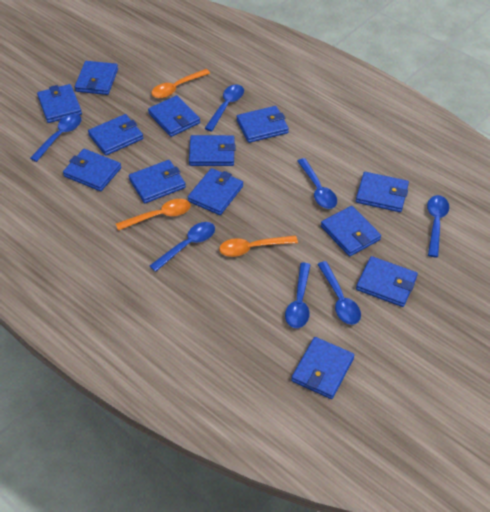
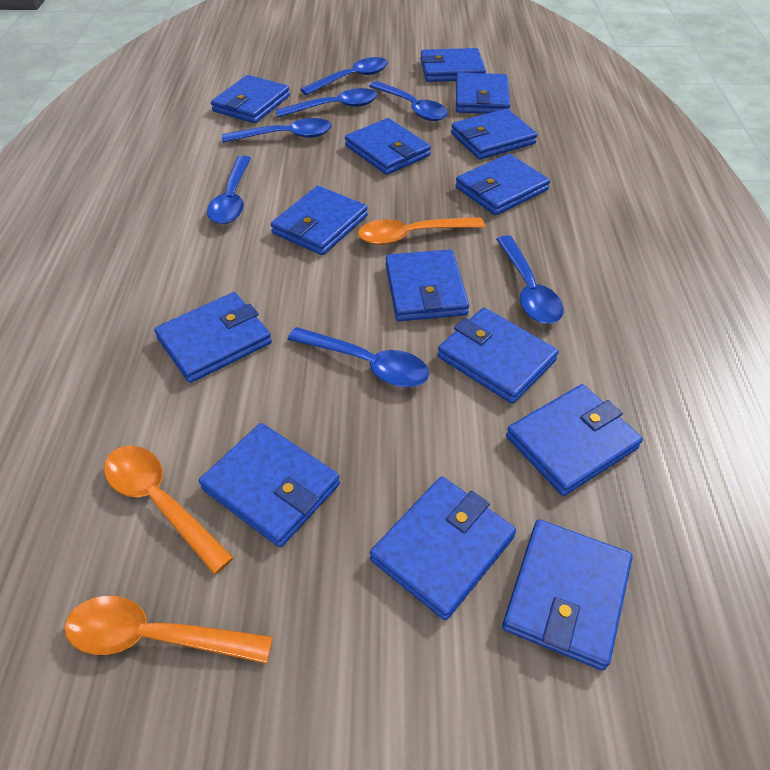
blue wallet: 13 -> 14

